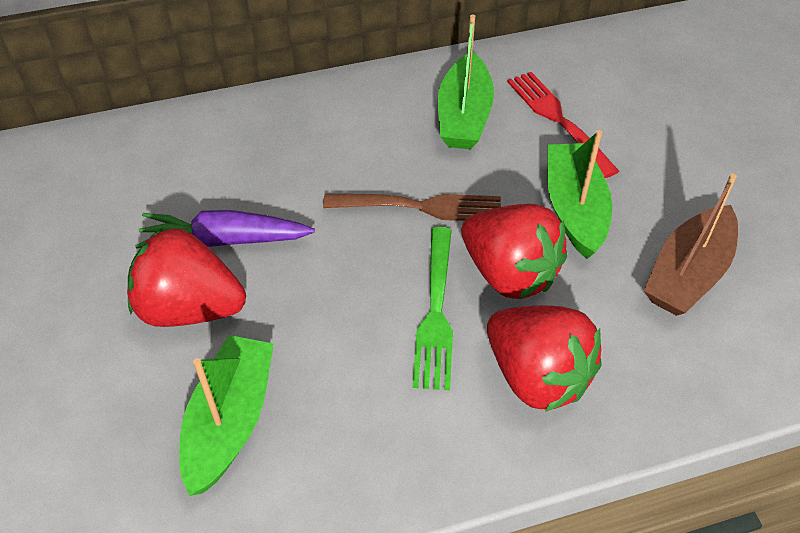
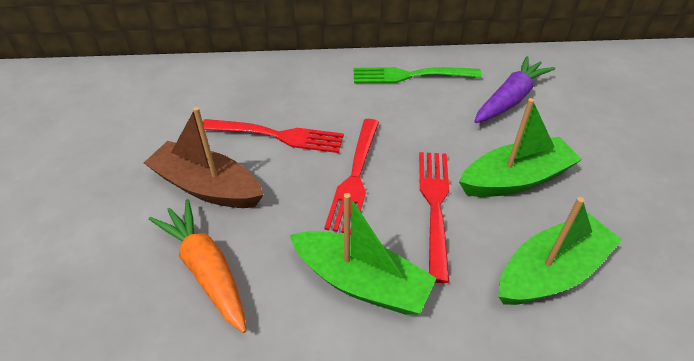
brown fork: 1 -> 0
orange carrot: 0 -> 1
red fork: 1 -> 3
red strawberry: 3 -> 0

